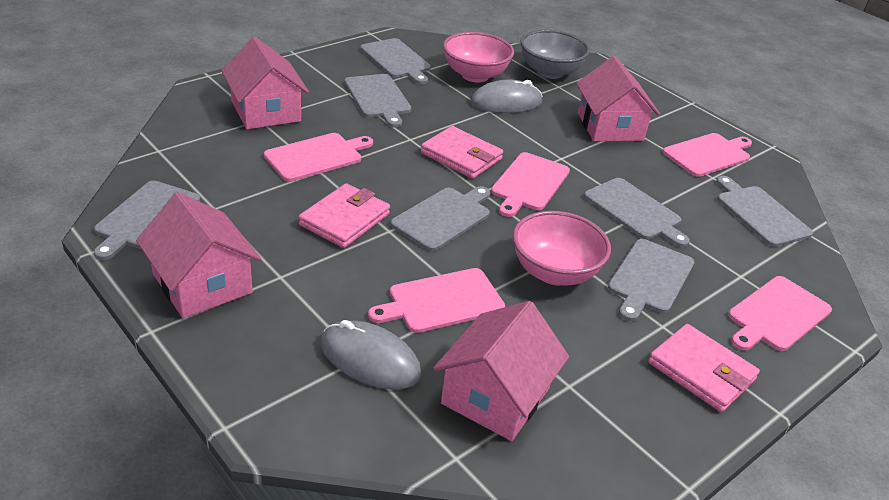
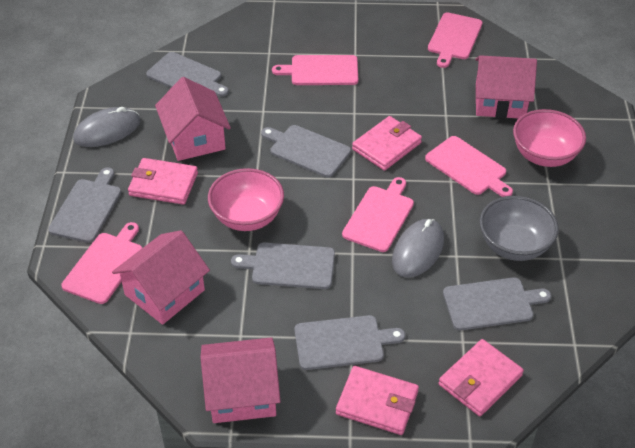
grey cutting board: 7 -> 6
pink wallet: 3 -> 4

